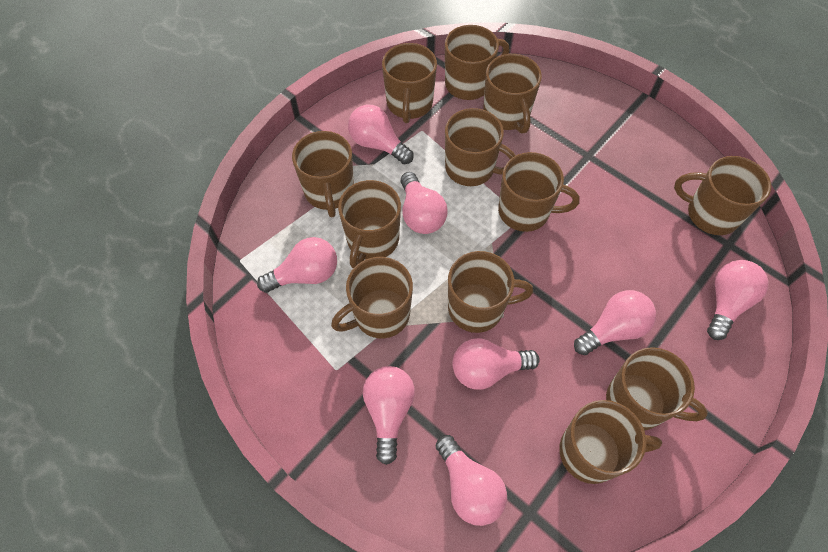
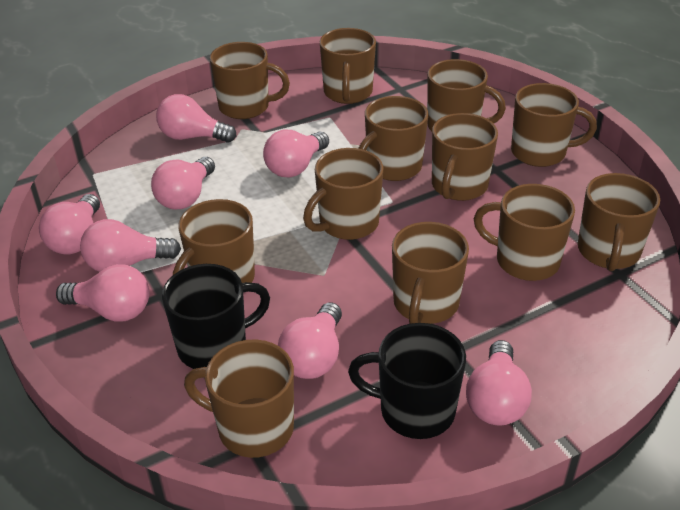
black mug: 0 -> 2

